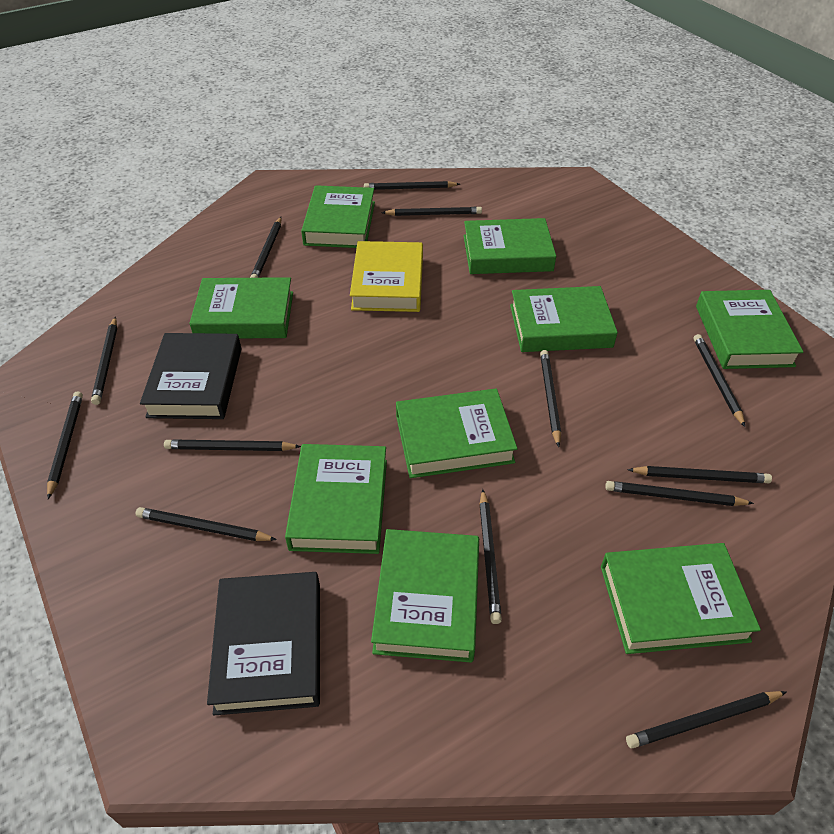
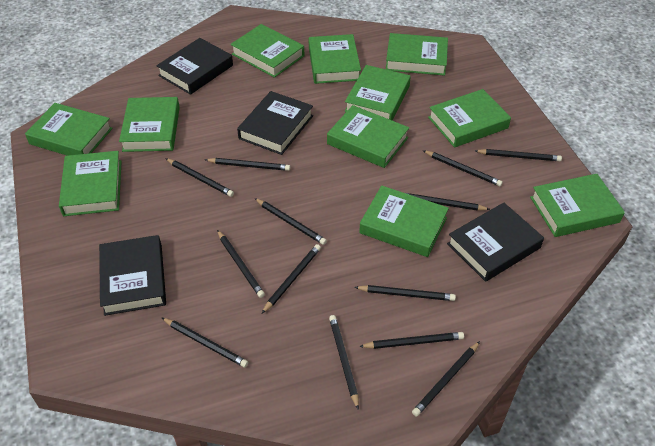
black book: 2 -> 4
green book: 9 -> 11
yellow book: 1 -> 0

